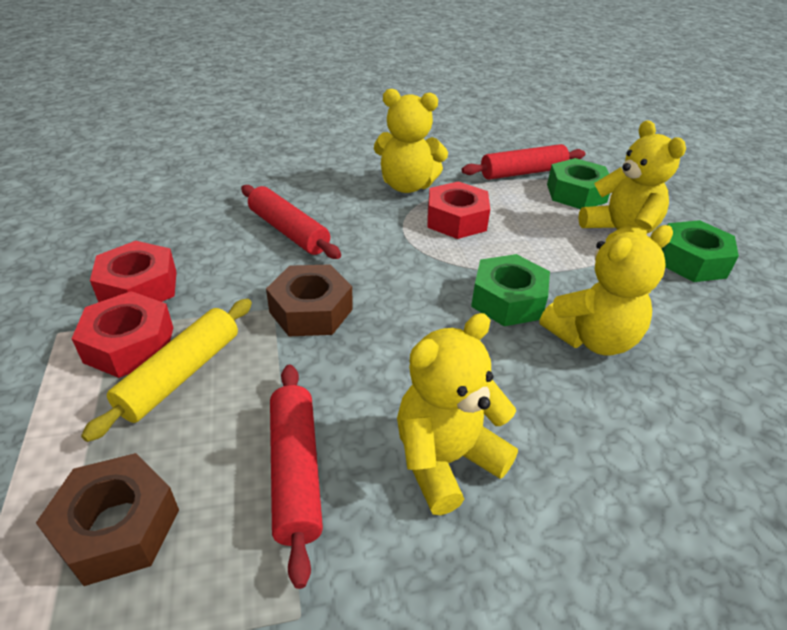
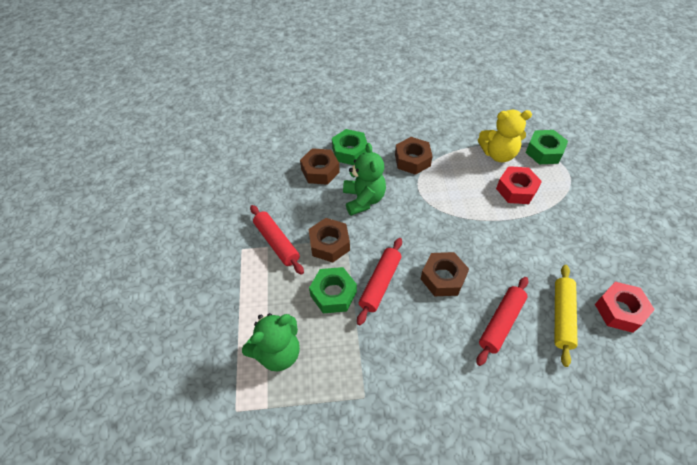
brown nut: 2 -> 4
green teddy bear: 0 -> 2
red nut: 3 -> 2
yellow teddy bear: 4 -> 1

